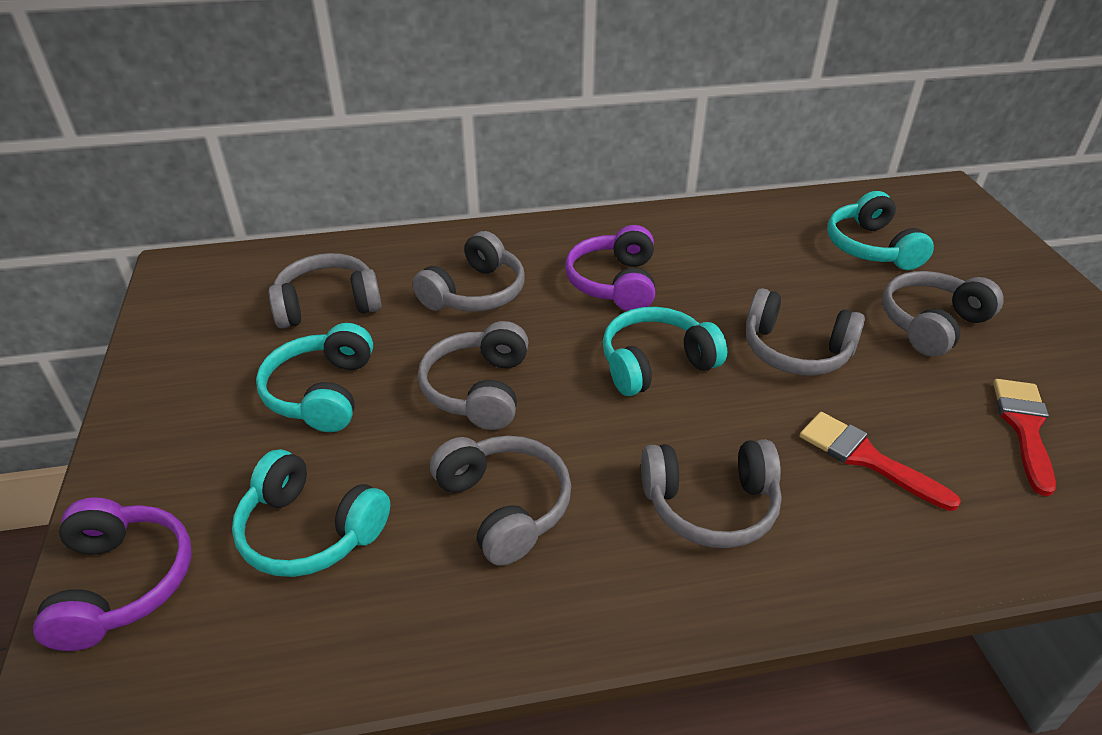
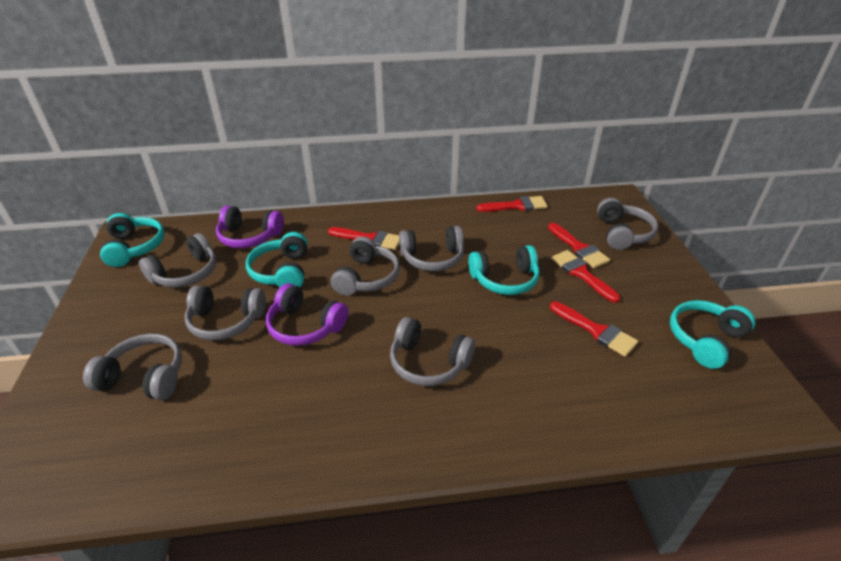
red brush: 2 -> 5

